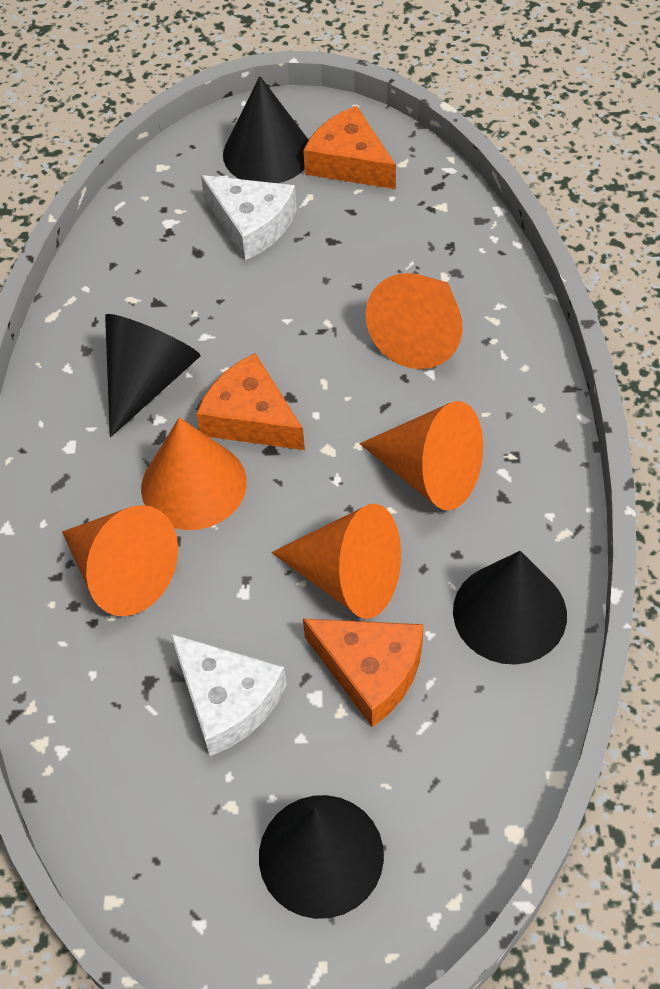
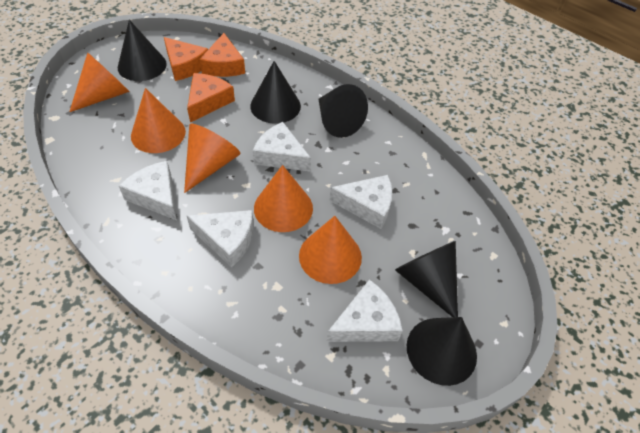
black cone: 4 -> 5
white cheese: 2 -> 5

